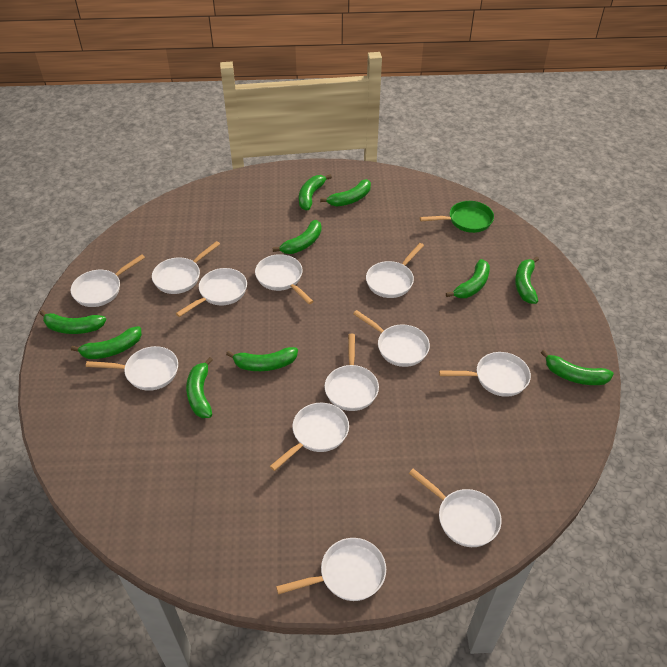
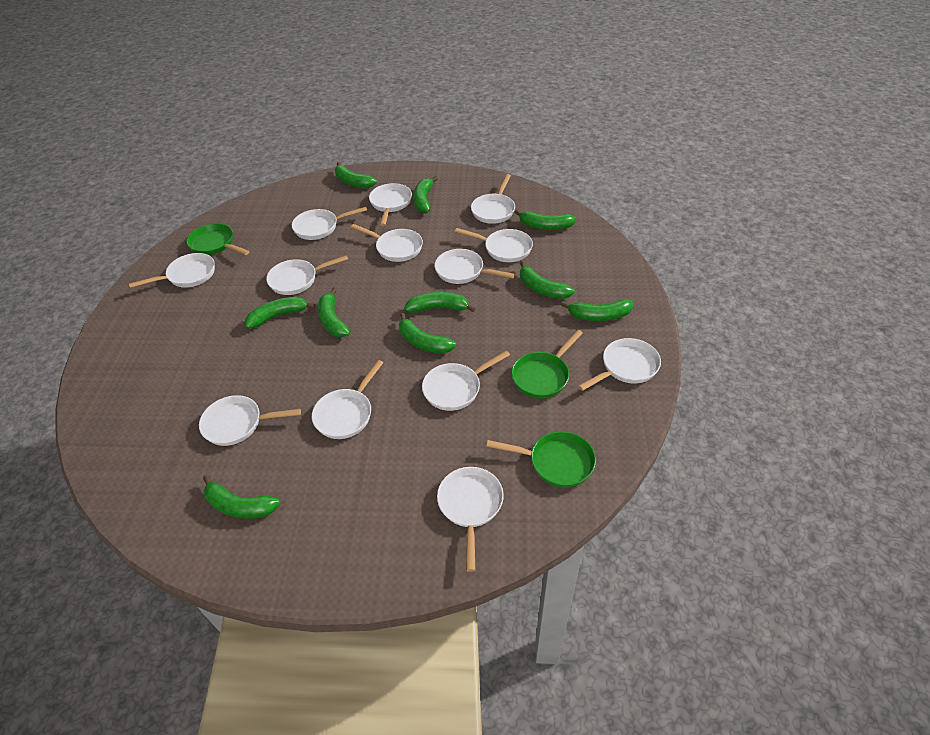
green pan: 1 -> 3
white pan: 12 -> 13

